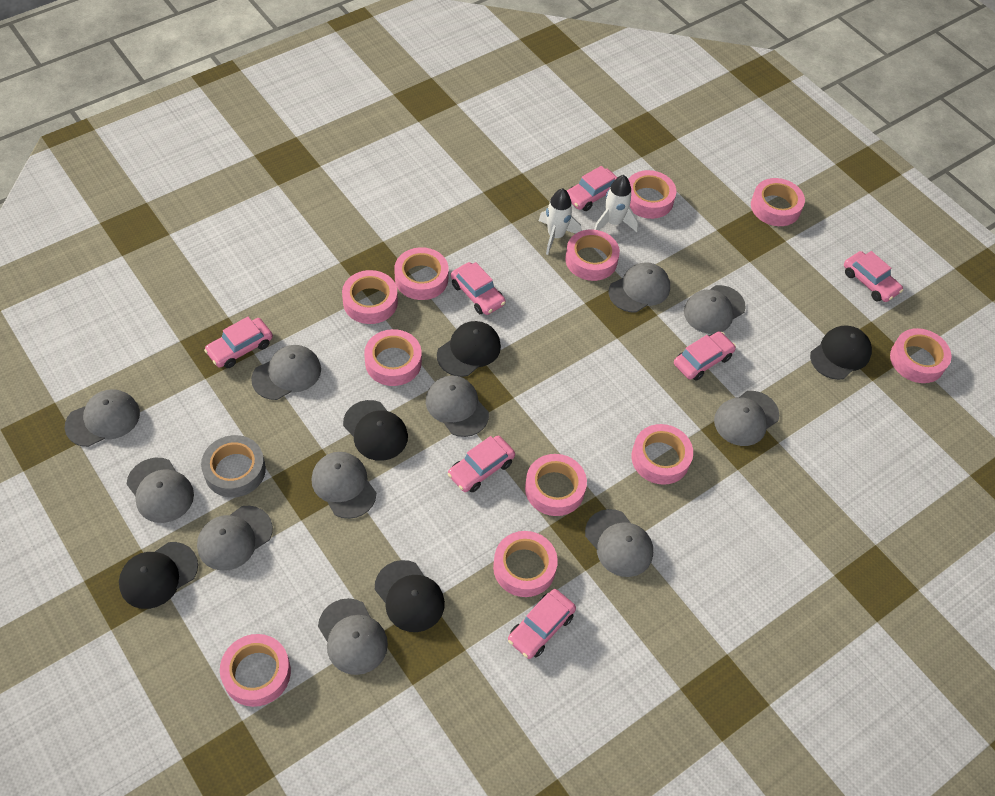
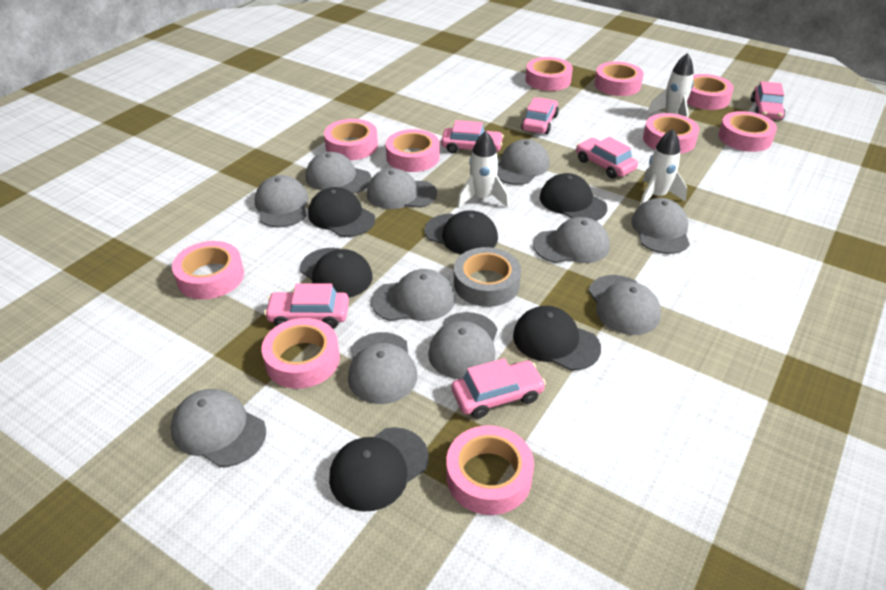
black cap: 5 -> 6
pink car: 7 -> 6
pink tape: 11 -> 10
white rocket: 2 -> 3

